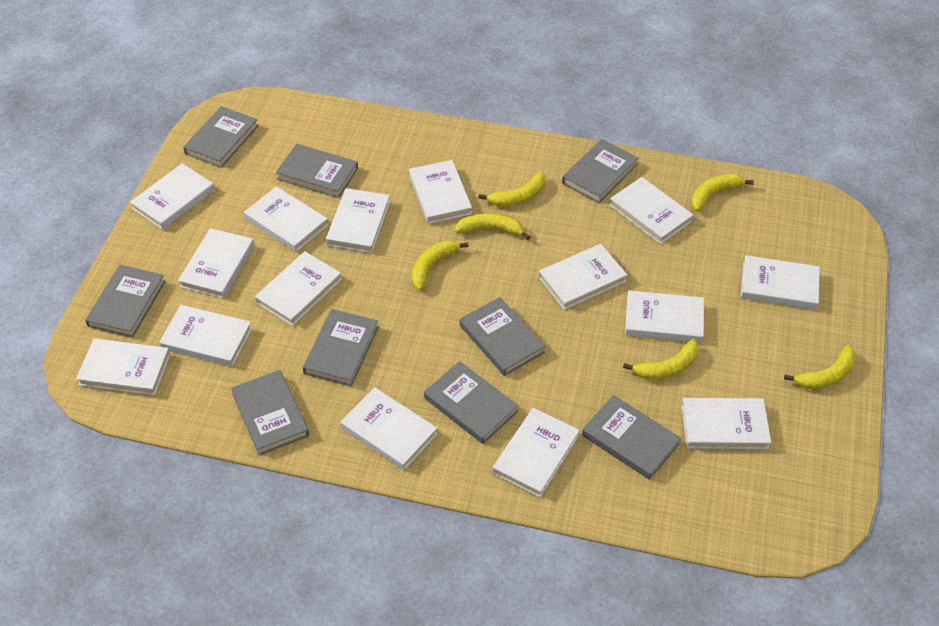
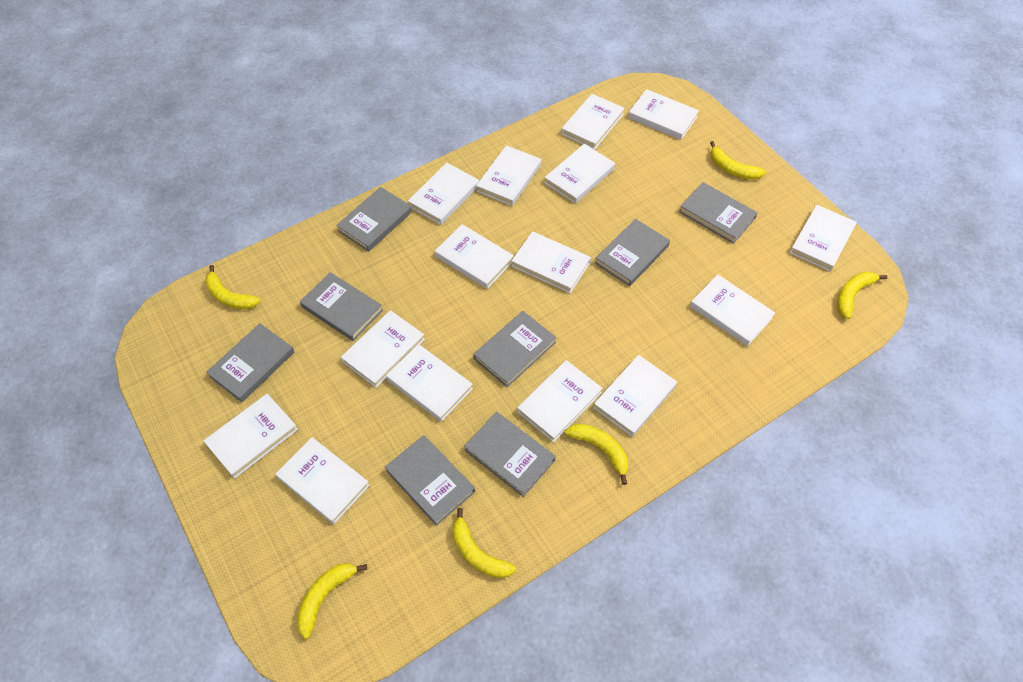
grey book: 9 -> 8

